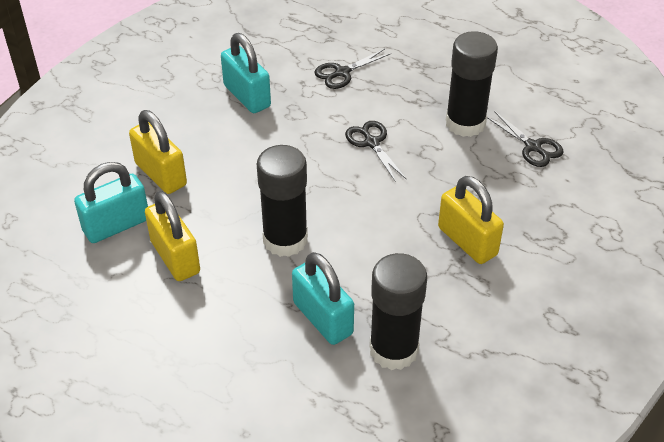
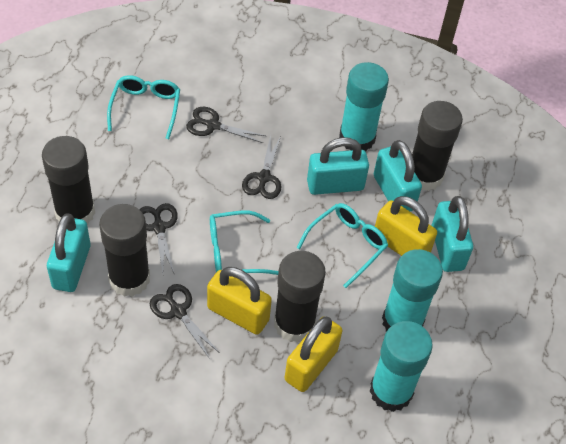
black glue stick: 3 -> 4
black scissors: 3 -> 4
turquoise glasses: 0 -> 3
turquoise glue stick: 0 -> 3
turquoise padlock: 3 -> 4

